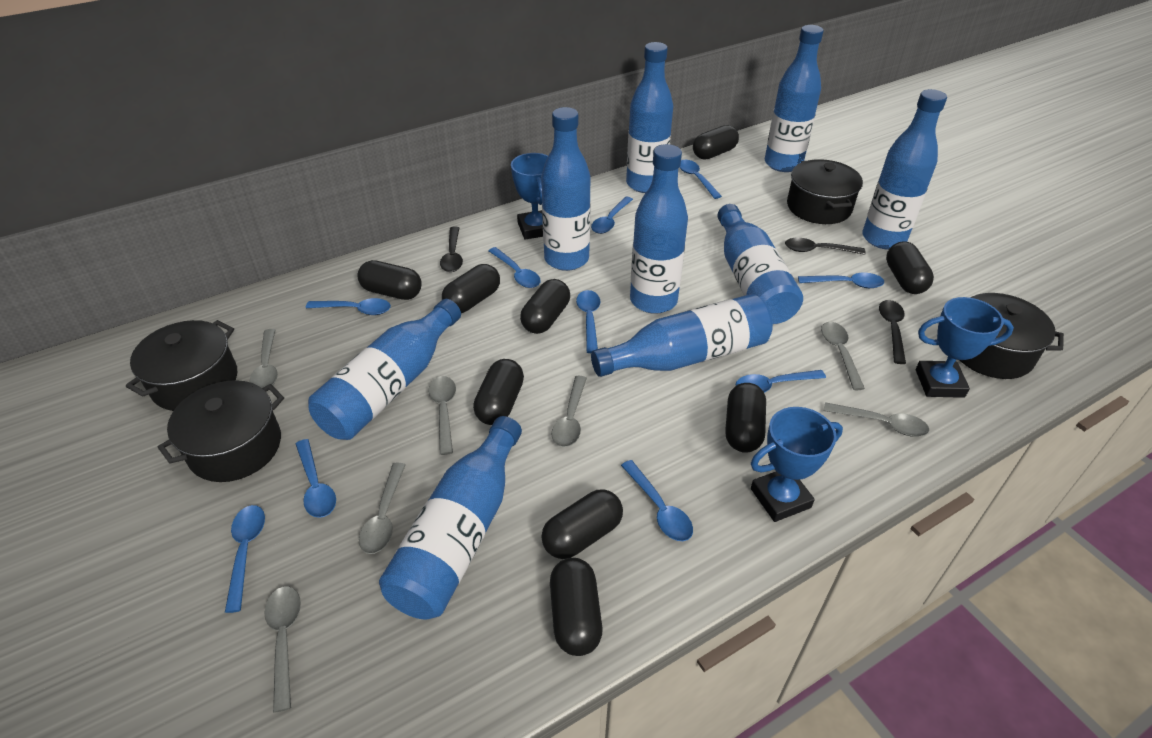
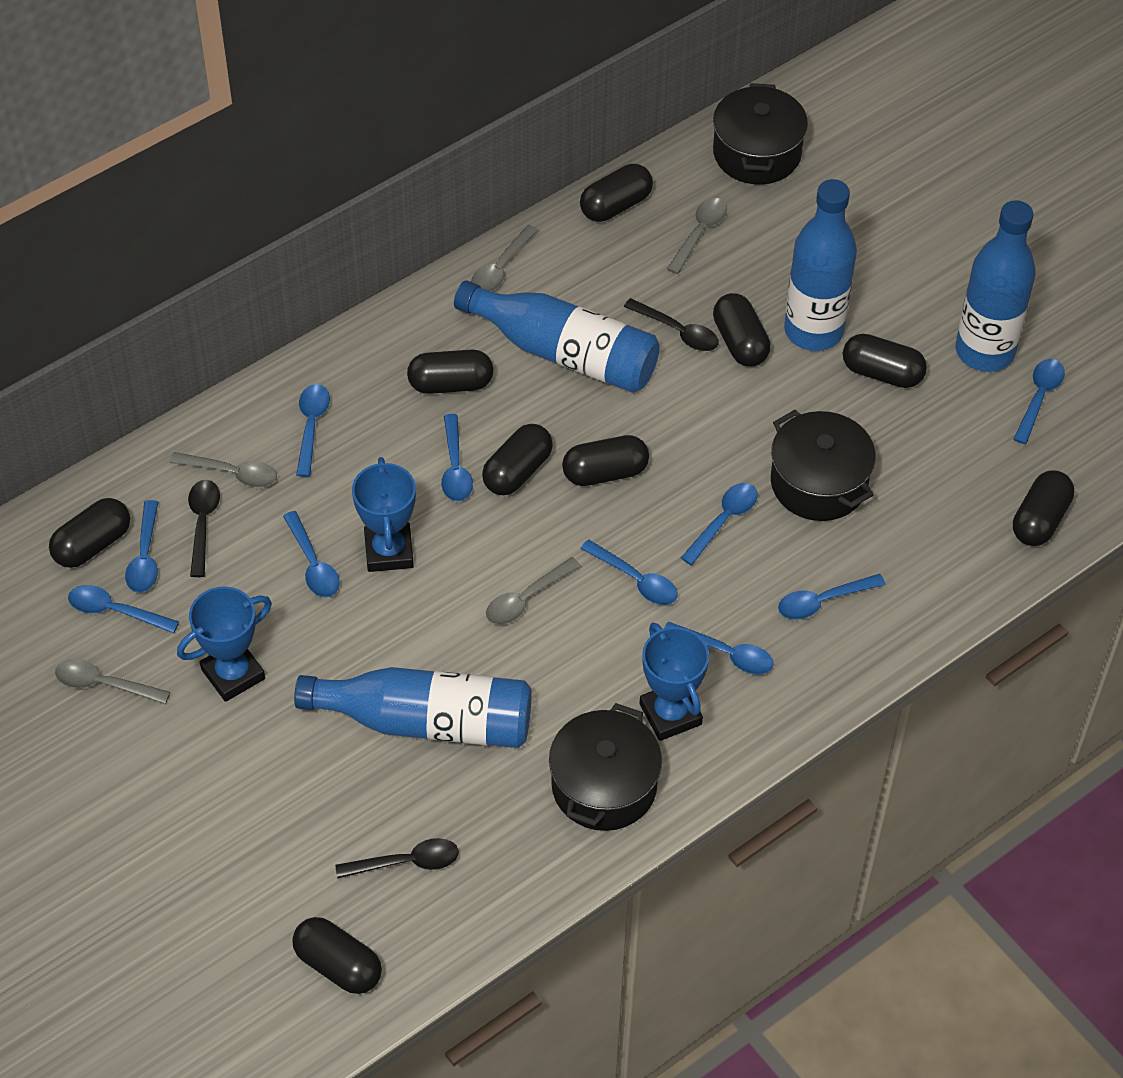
black pot: 4 -> 3
blue bottle: 9 -> 4
grey spoon: 7 -> 5

